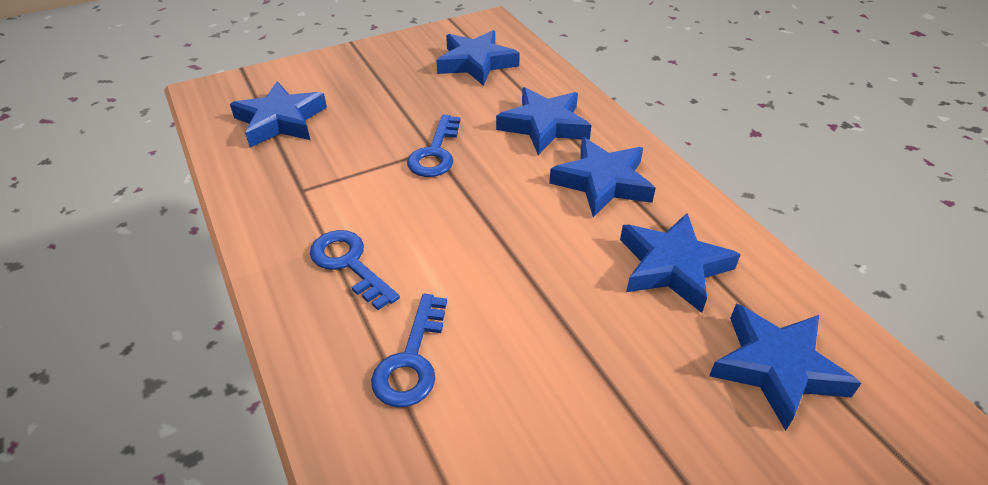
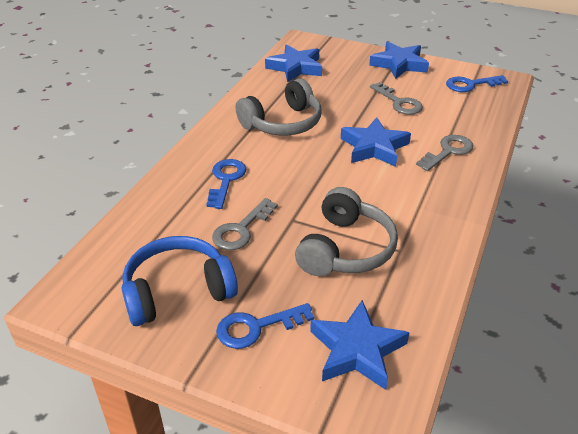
blue headphones: 0 -> 1
blue star: 6 -> 4
grey headphones: 0 -> 2
grey key: 0 -> 3

